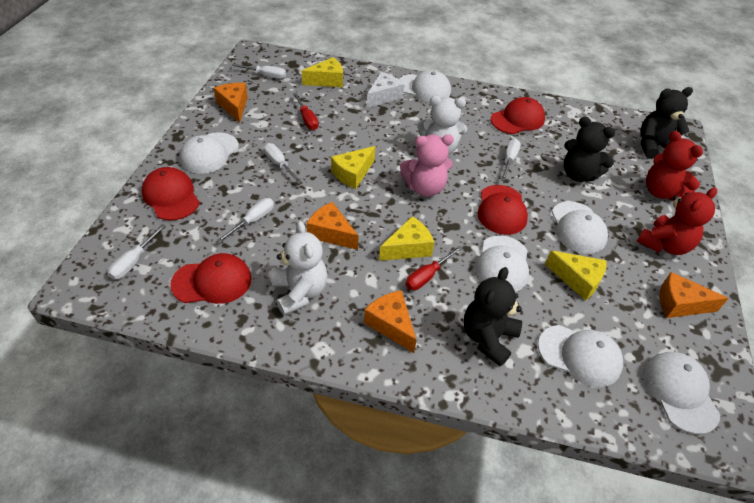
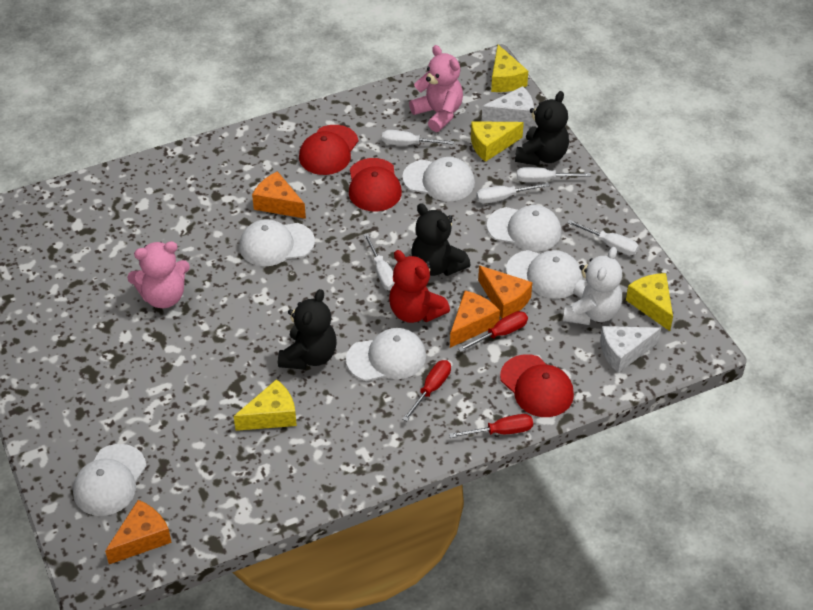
pink teddy bear: 1 -> 2
red cap: 4 -> 3
red screwdriver: 2 -> 3
red teddy bear: 2 -> 1
white cheese: 1 -> 2
white teddy bear: 2 -> 1

